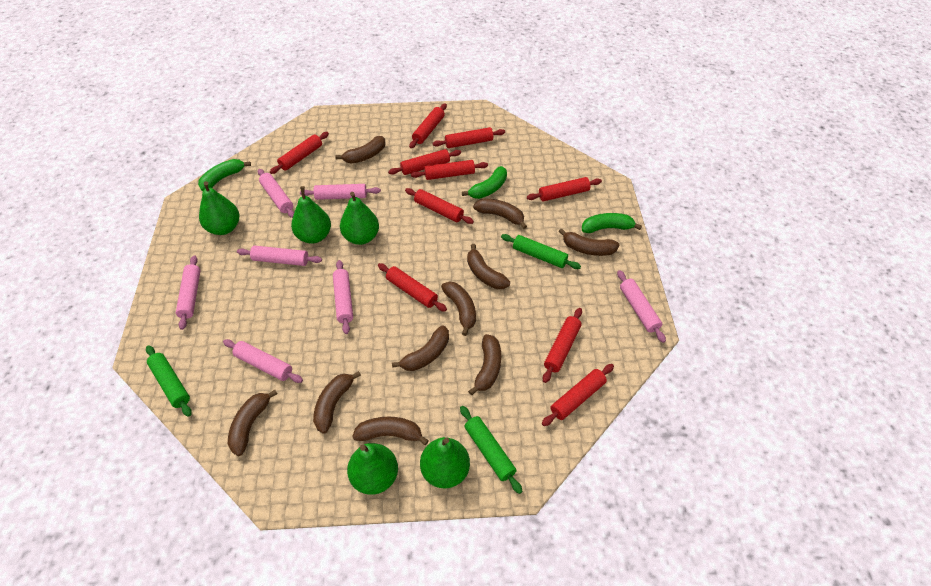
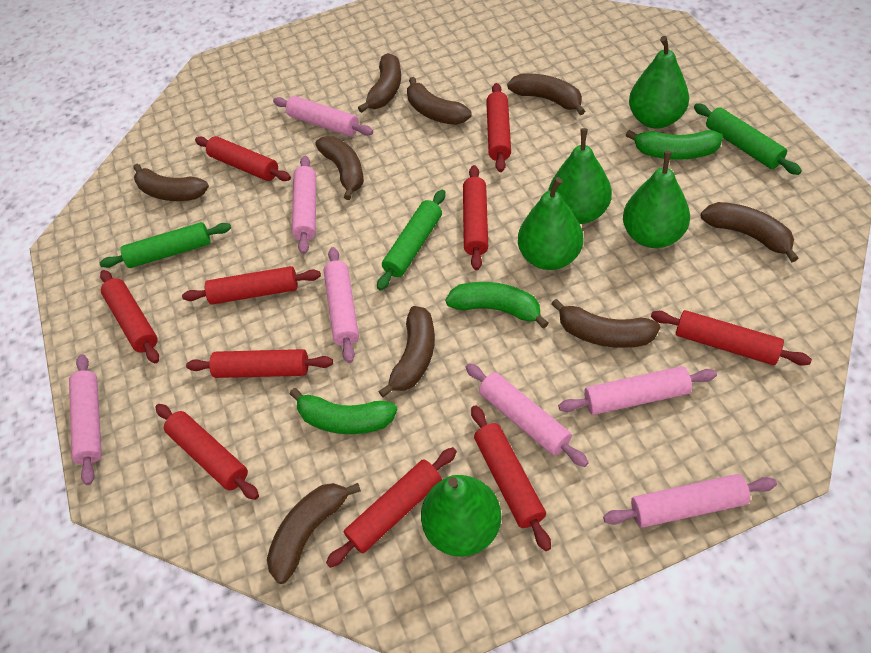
brown banana: 10 -> 9

